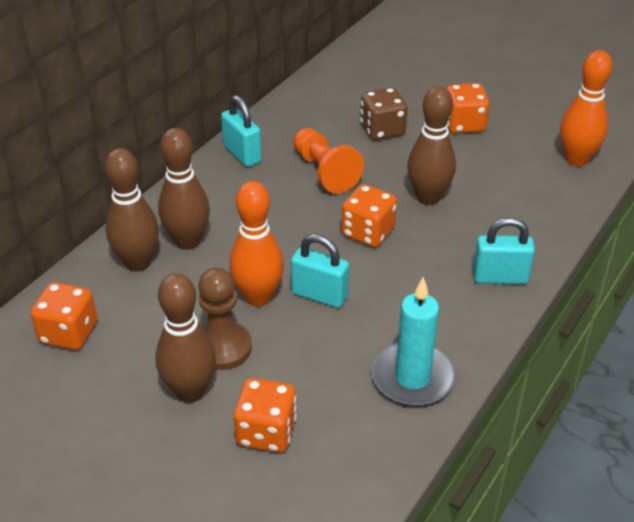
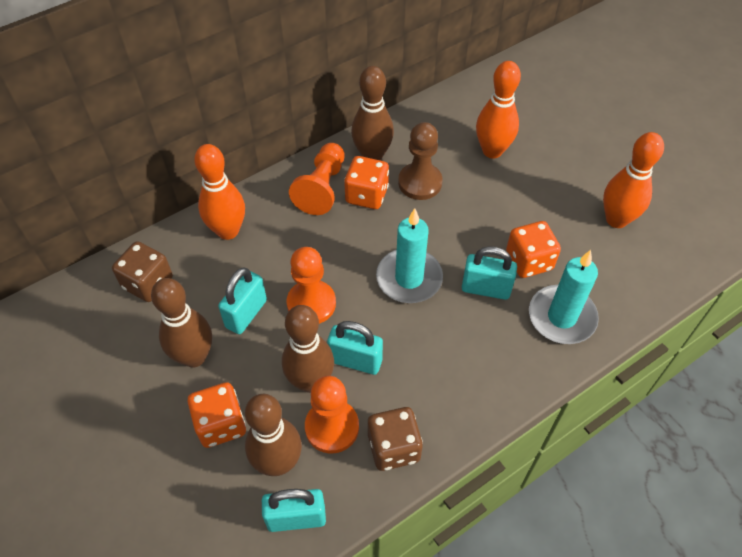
brown dice: 1 -> 2
orange bowling pin: 2 -> 3
orange dice: 4 -> 3
orange pawn: 1 -> 3
turquoise candle: 1 -> 2
turquoise padlock: 3 -> 4

